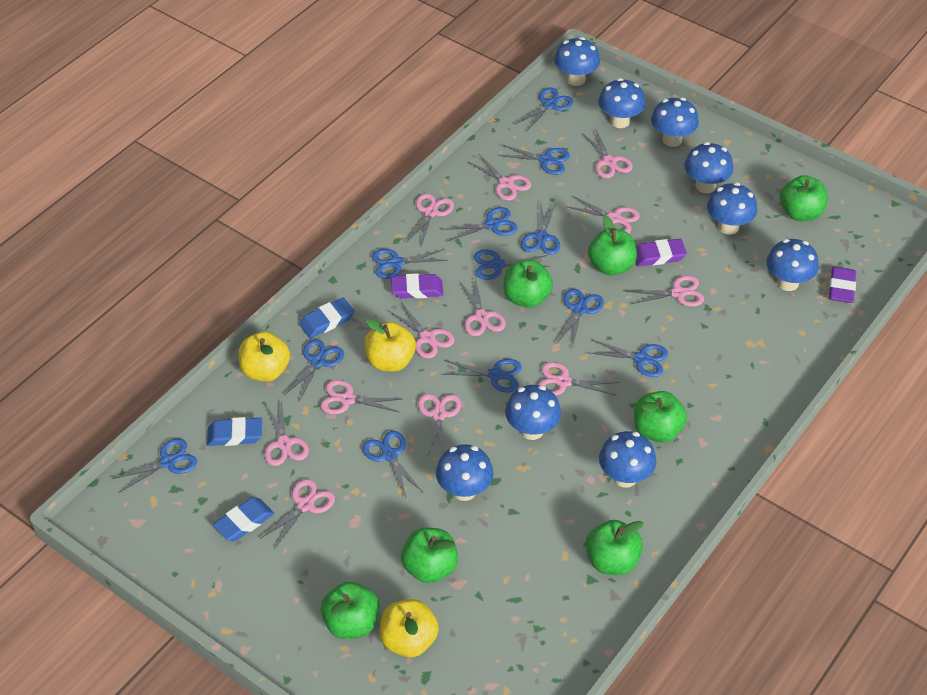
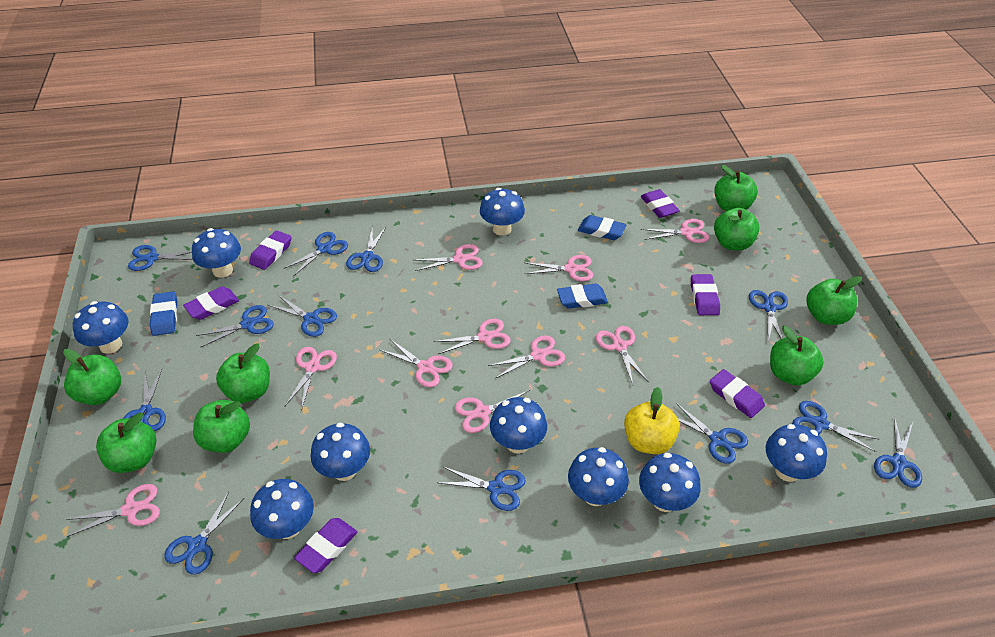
green apple: 7 -> 8
pink scissors: 12 -> 10
purple eraser: 3 -> 6
yellow apple: 3 -> 1

